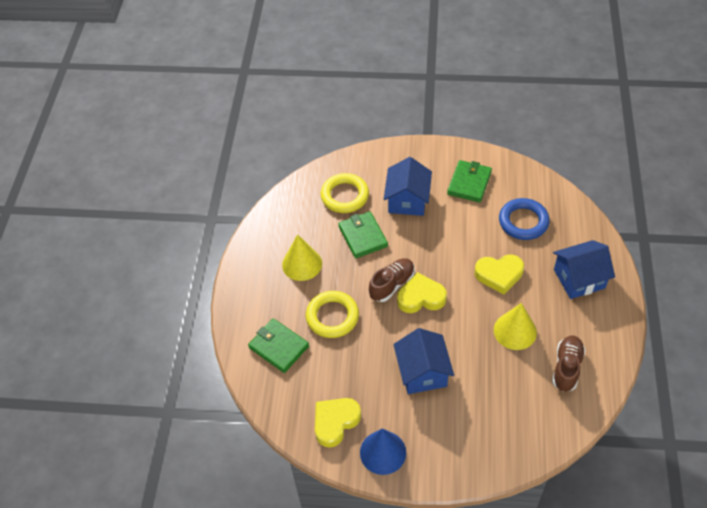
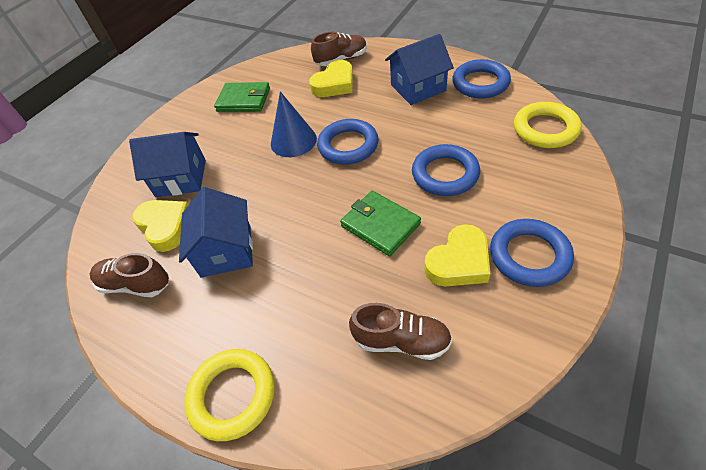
blue ring: 1 -> 4
brown shoe: 2 -> 3
green wallet: 3 -> 2
yellow cone: 2 -> 0

